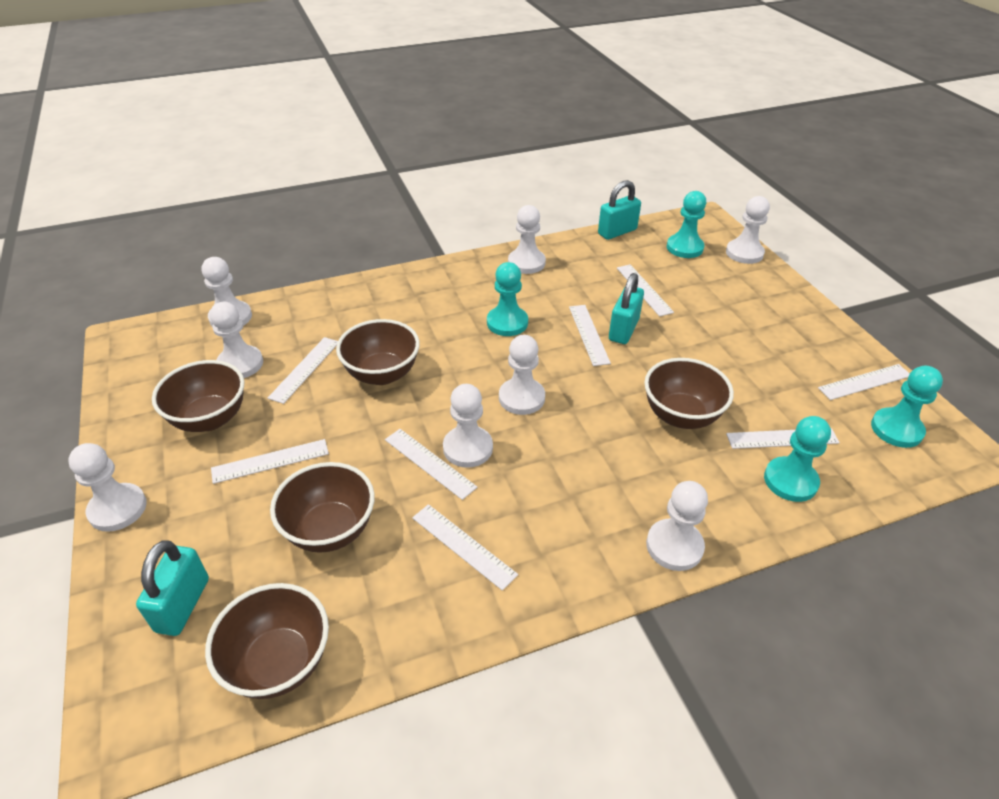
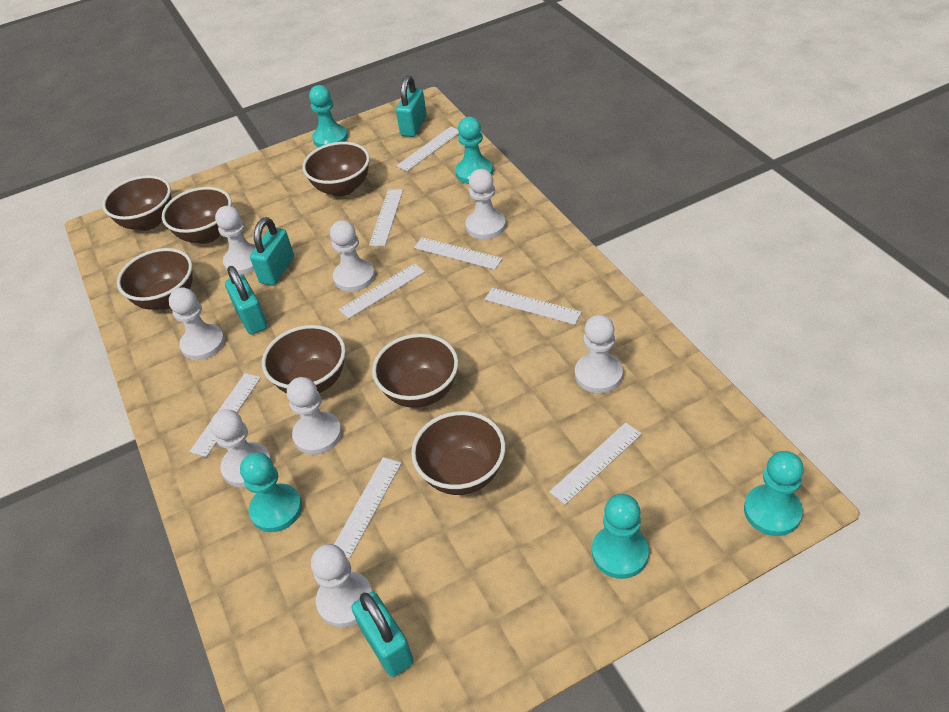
brown bowl: 5 -> 7
turquoise padlock: 3 -> 4
turquoise pawn: 4 -> 5

